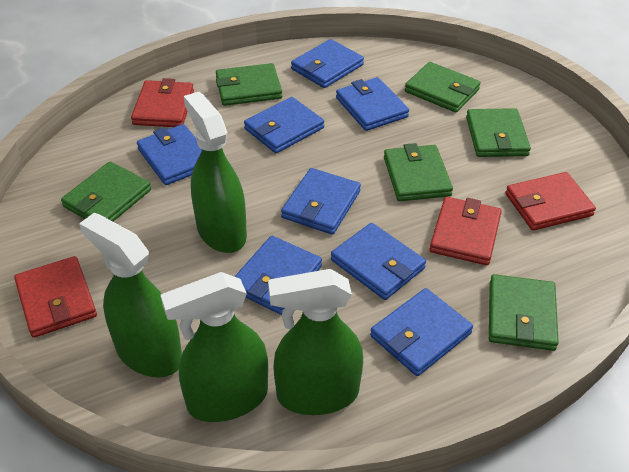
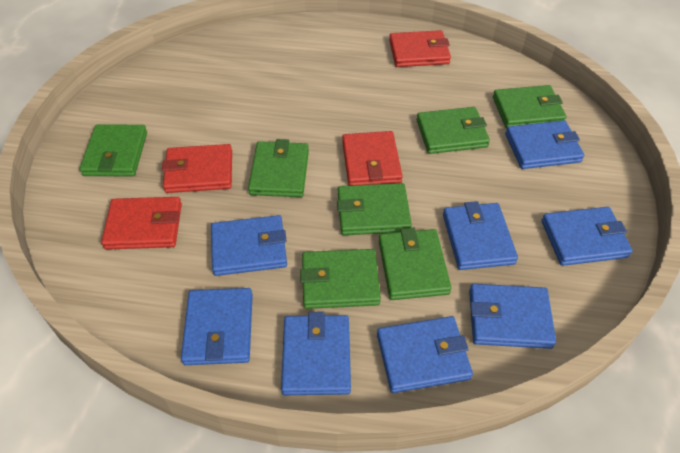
green spray bottle: 4 -> 0
green wallet: 6 -> 7

